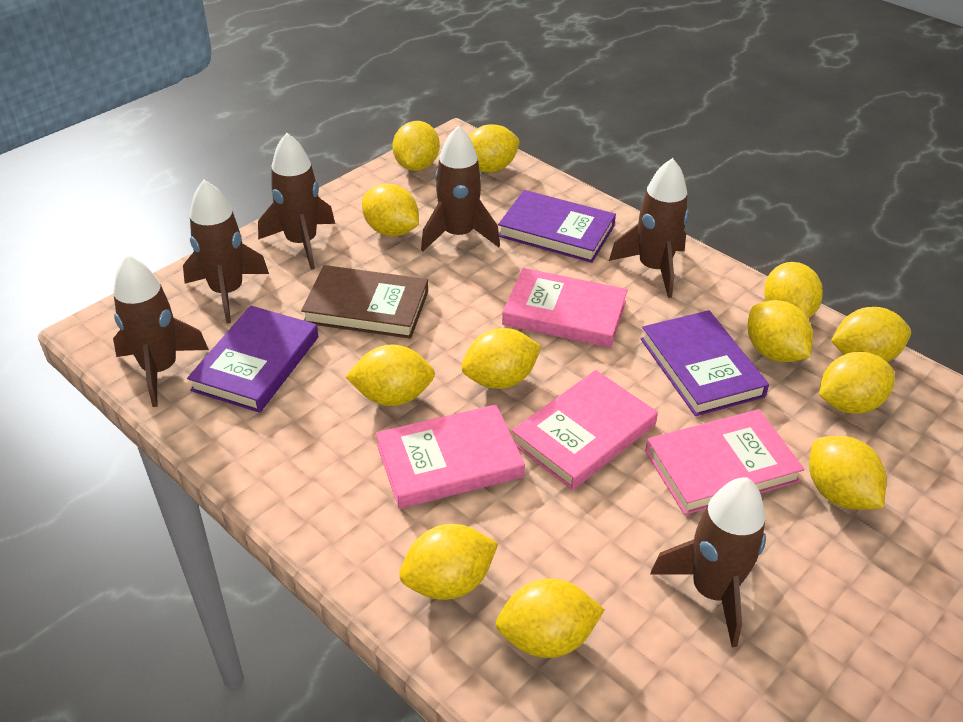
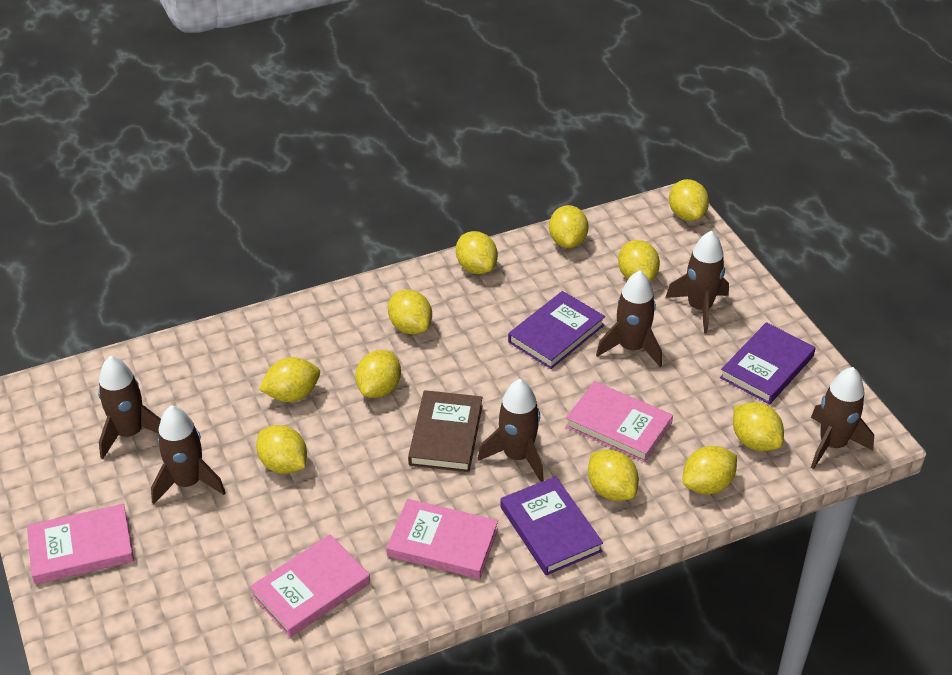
yellow lemon: 12 -> 11

